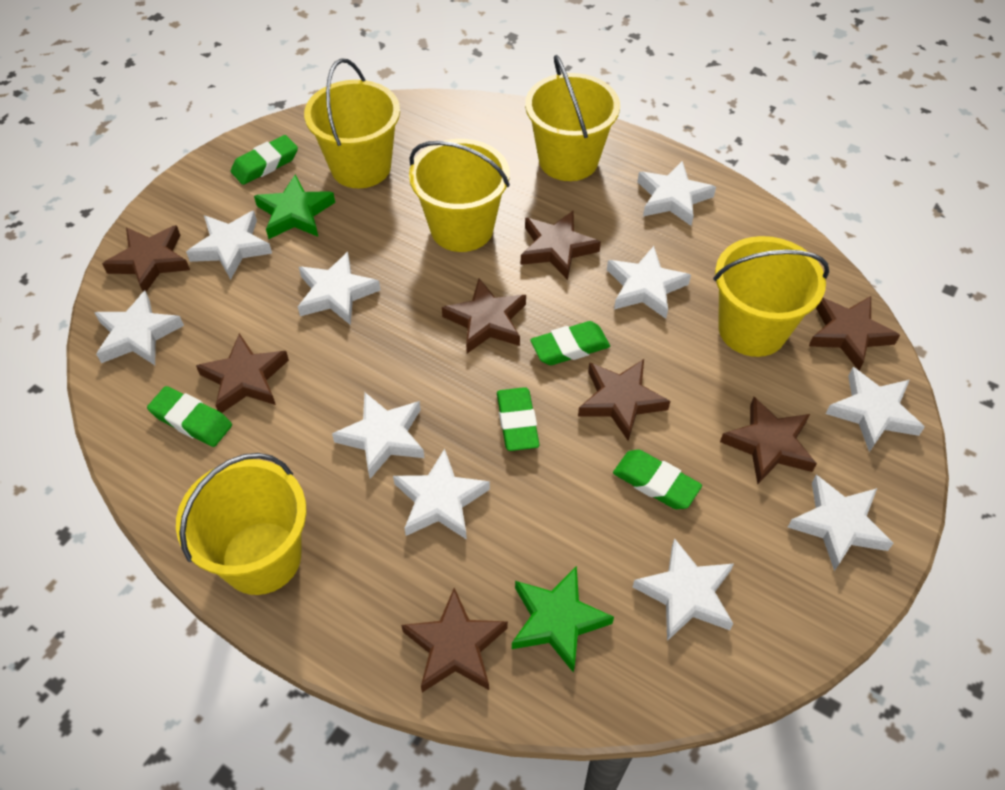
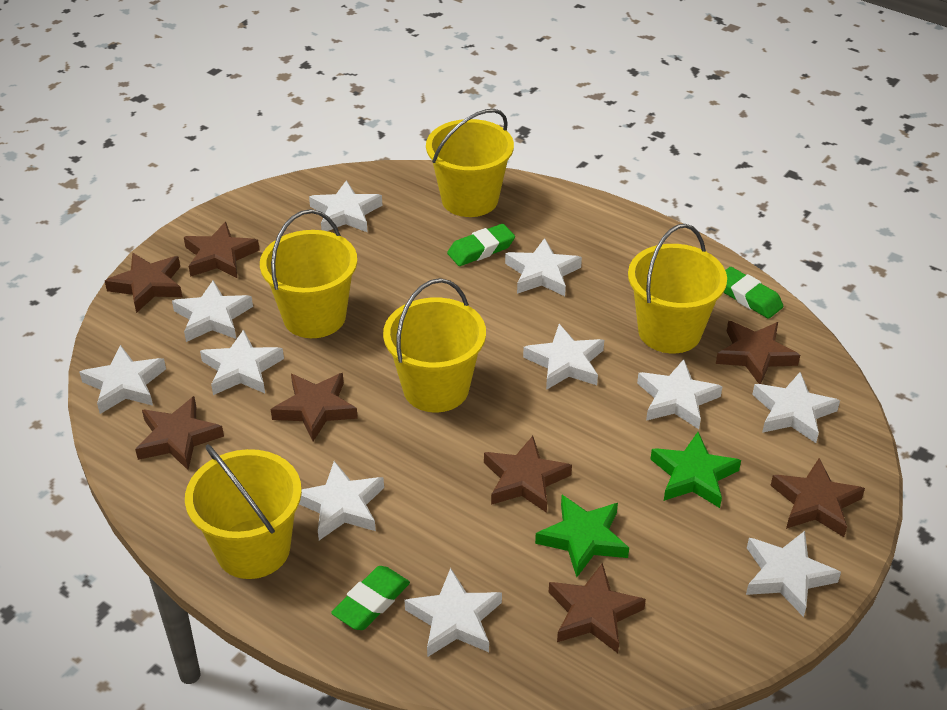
green eraser: 5 -> 3
white star: 10 -> 11

